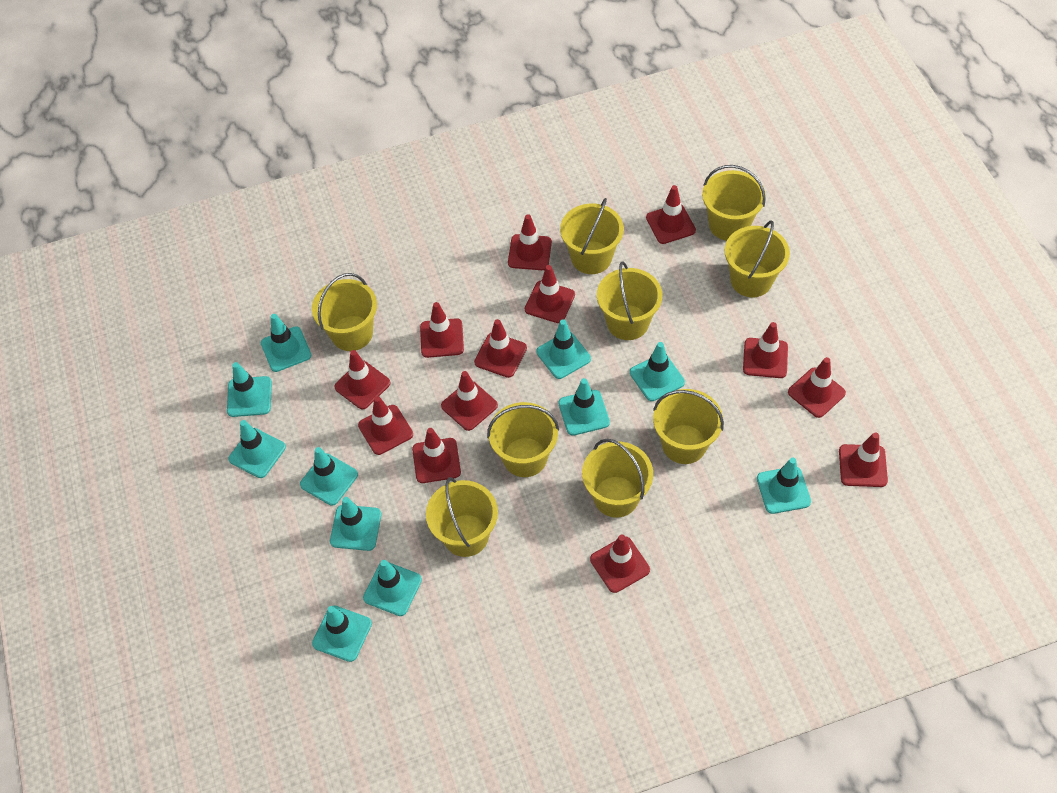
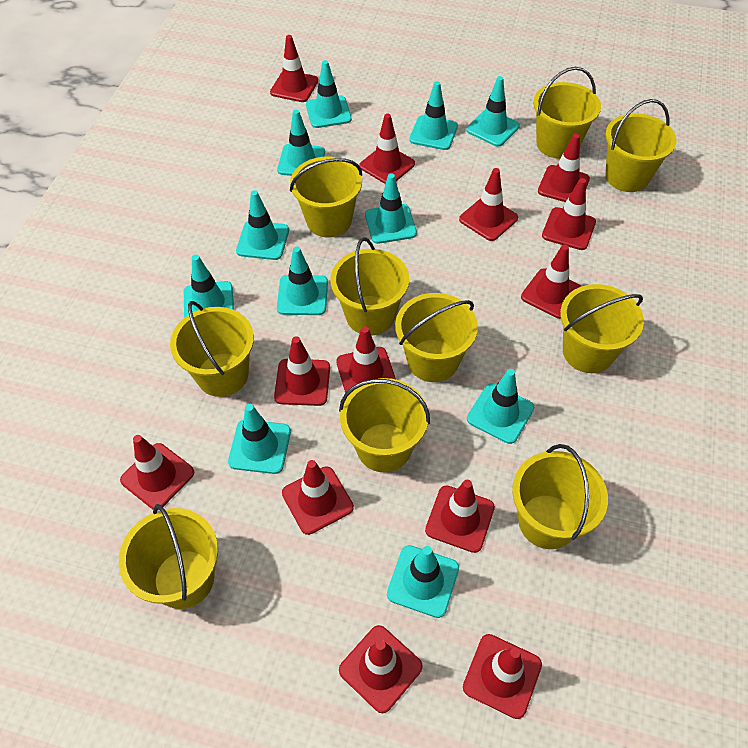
yellow bucket: 9 -> 10

